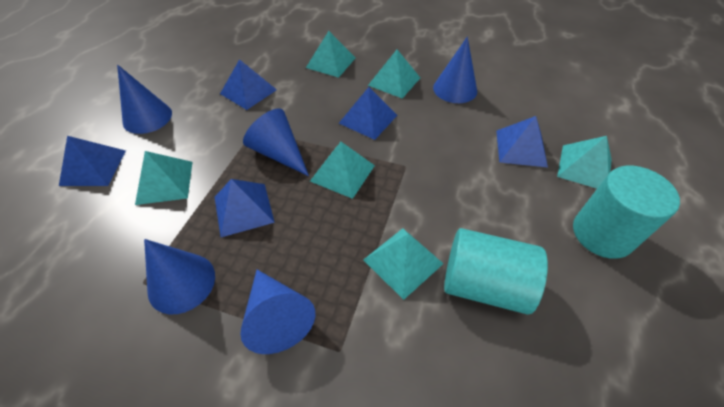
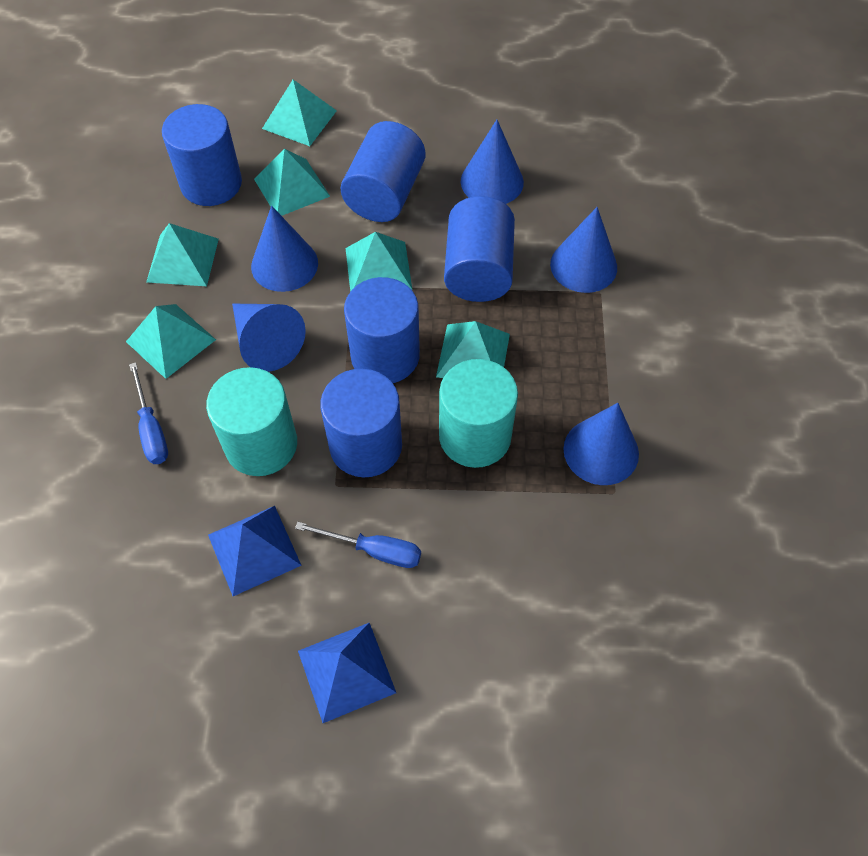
blue cylinder: 0 -> 5
blue pyramid: 5 -> 2
blue screwdriver: 0 -> 2

